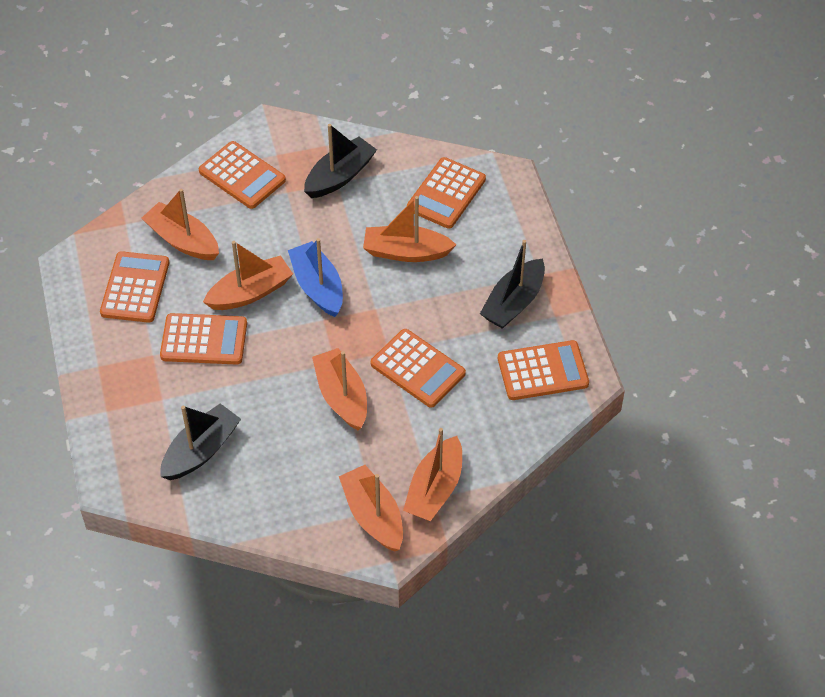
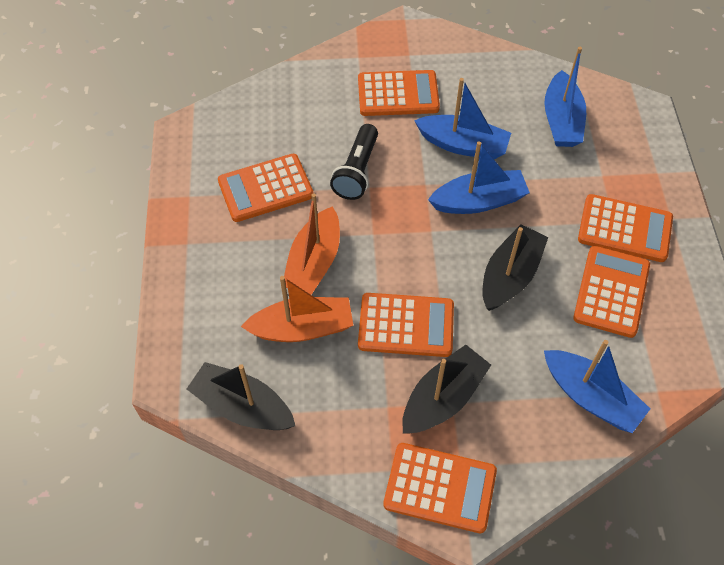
black flashlight: 0 -> 1
blue boat: 1 -> 4
orange boat: 6 -> 2

